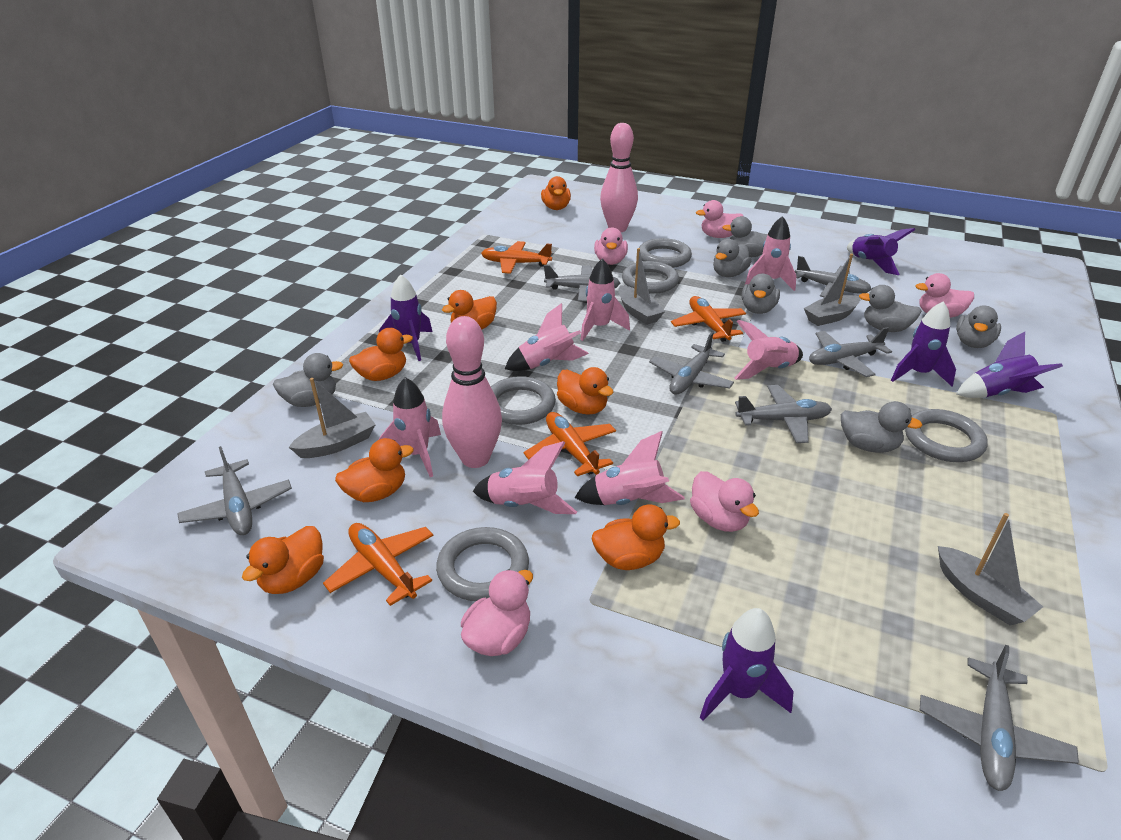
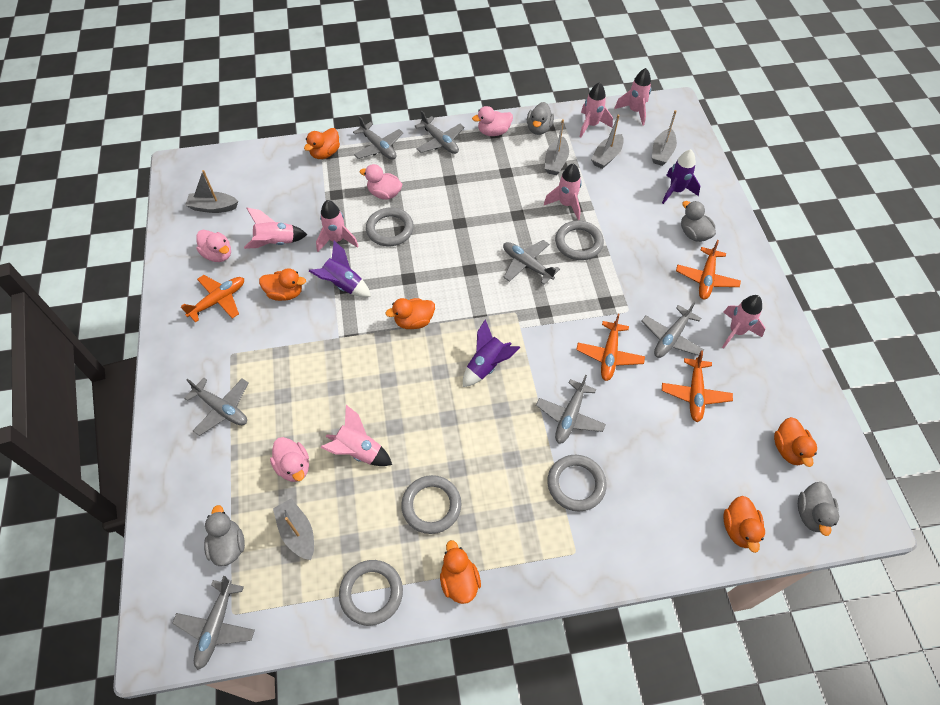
grey boat: 4 -> 5
grey duck: 7 -> 4
orange duck: 7 -> 6
pink bowling pin: 2 -> 0
pink duck: 5 -> 4
purple rocket: 5 -> 3

